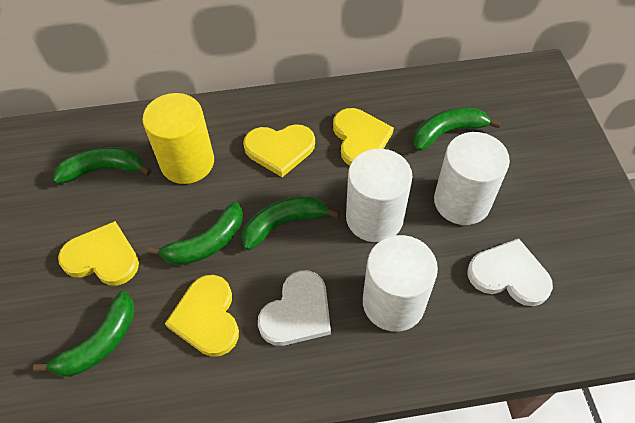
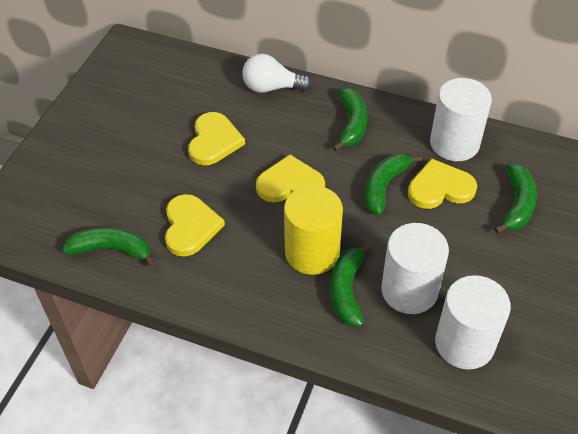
white heart: 2 -> 0
white light bulb: 0 -> 1

